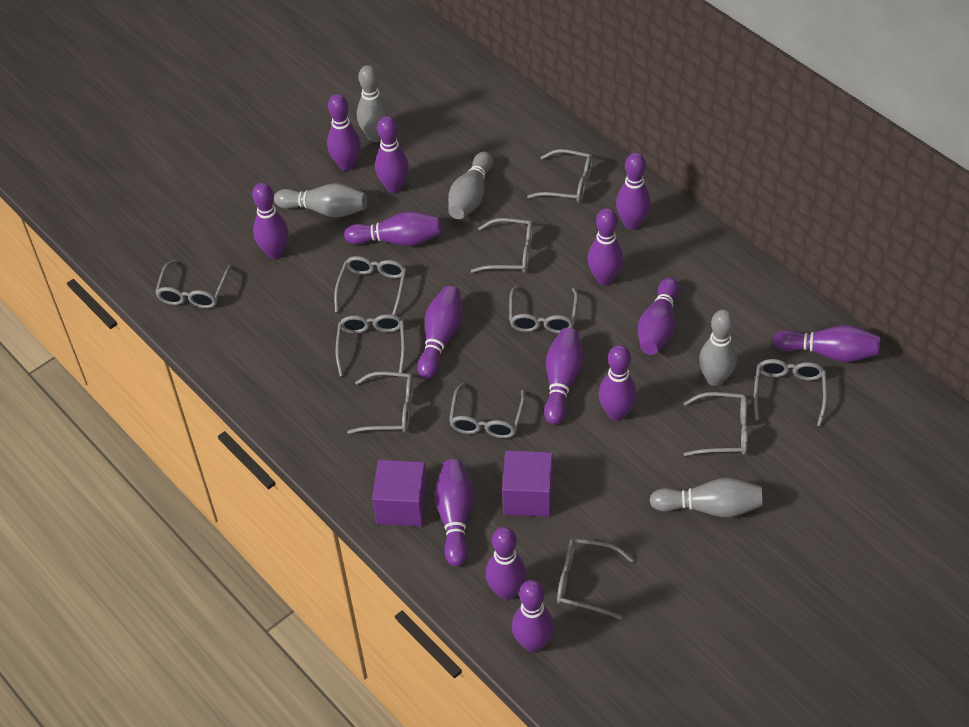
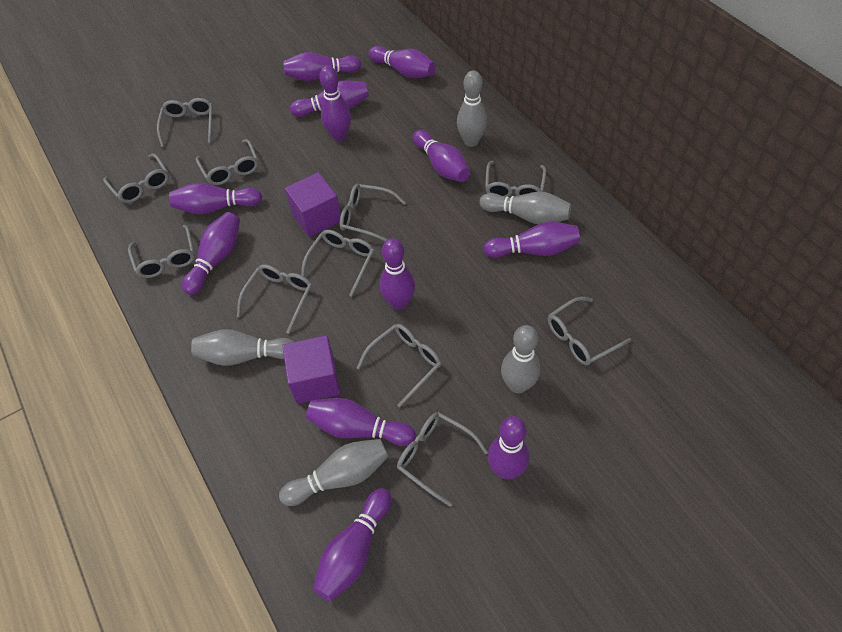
purple bowling pin: 14 -> 12

